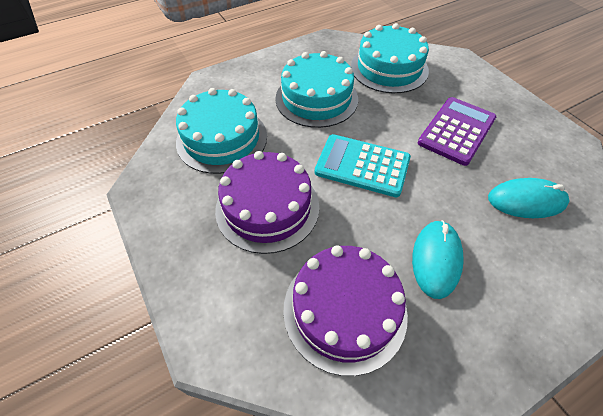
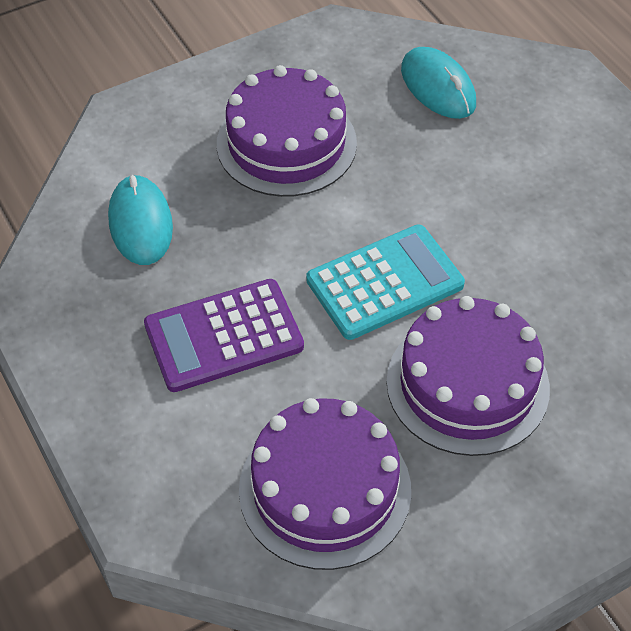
purple cake: 2 -> 3
turquoise cake: 3 -> 0

